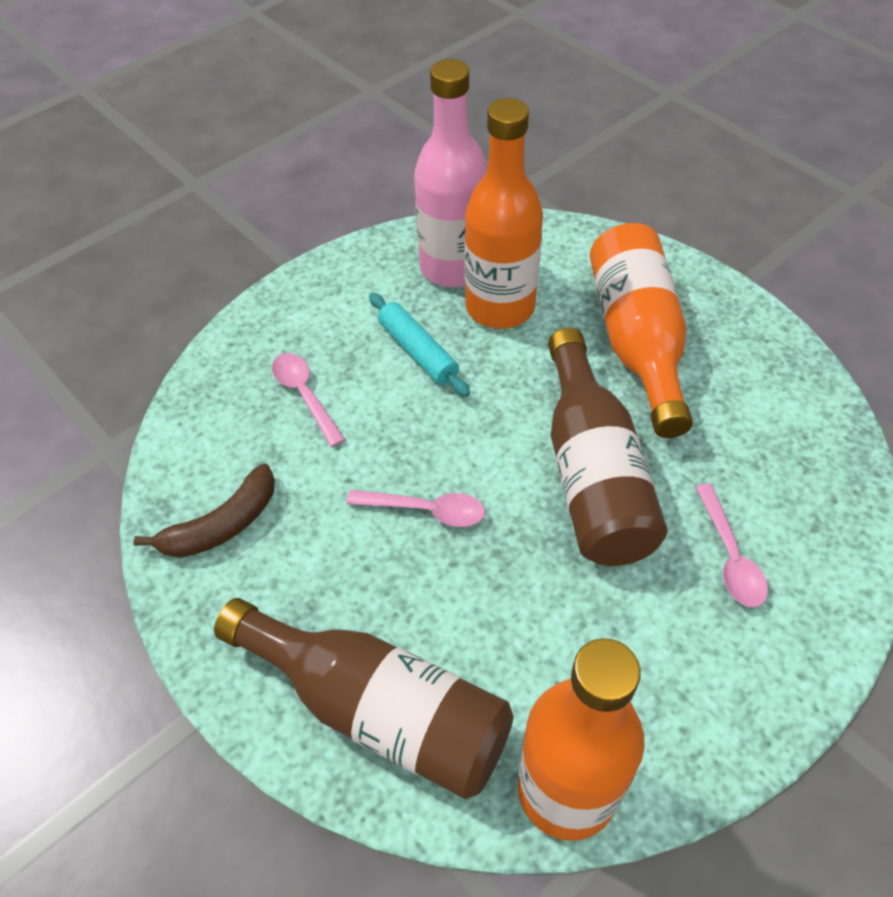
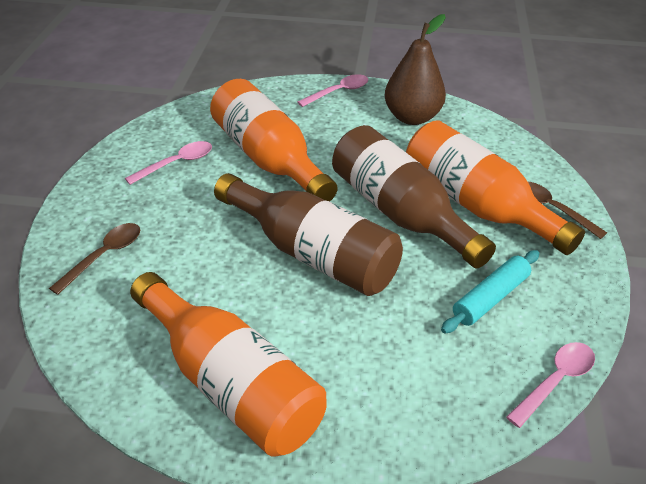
brown banana: 1 -> 0
brown pear: 0 -> 1
brown spoon: 0 -> 2
pink bottle: 1 -> 0

